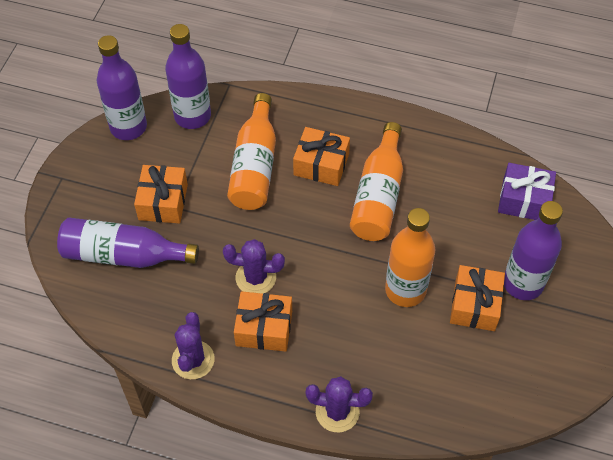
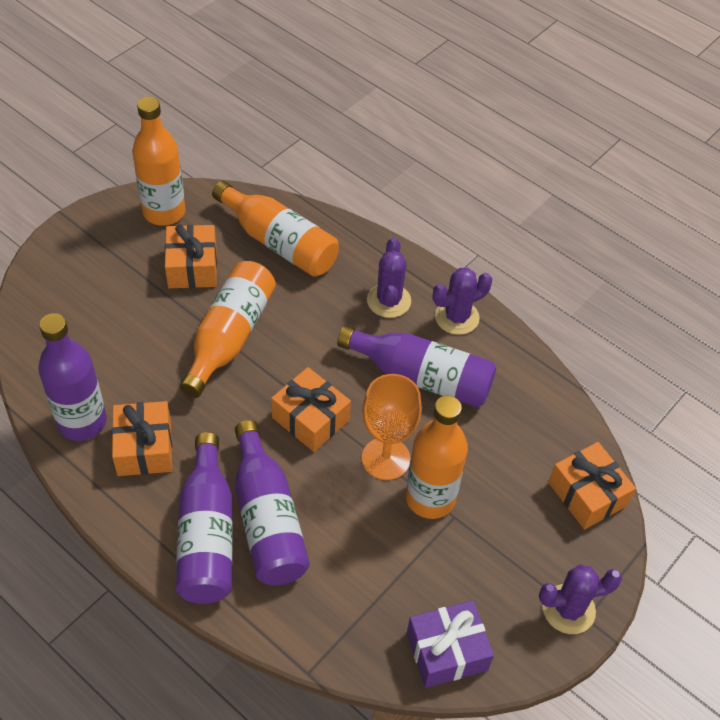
orange bottle: 3 -> 4
orange goblet: 0 -> 1

